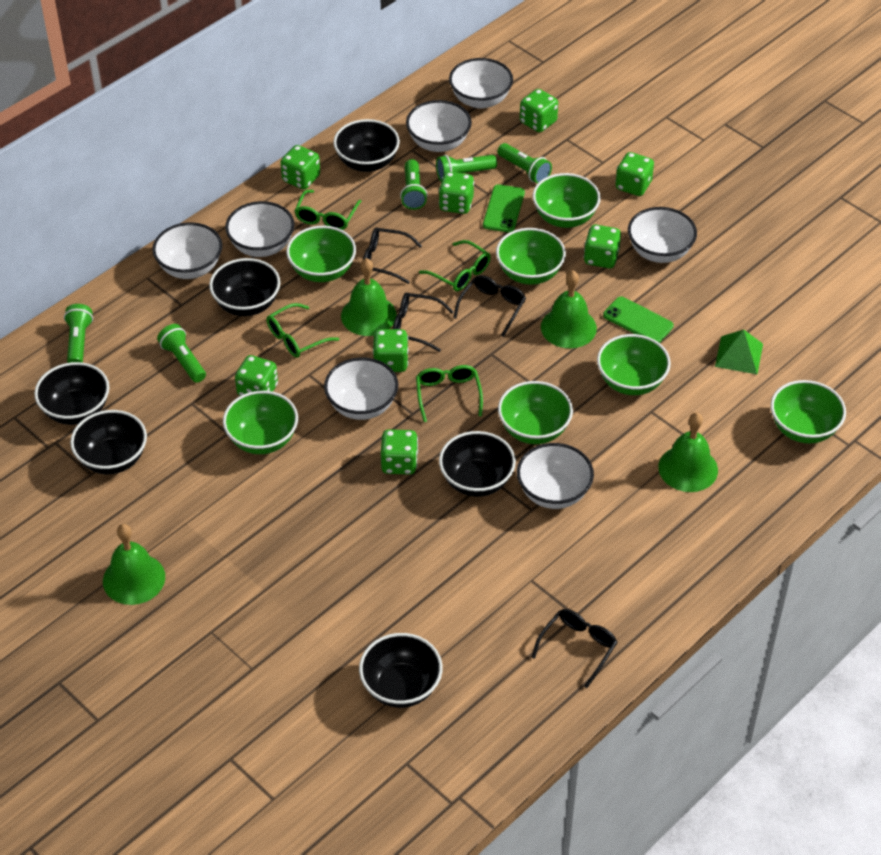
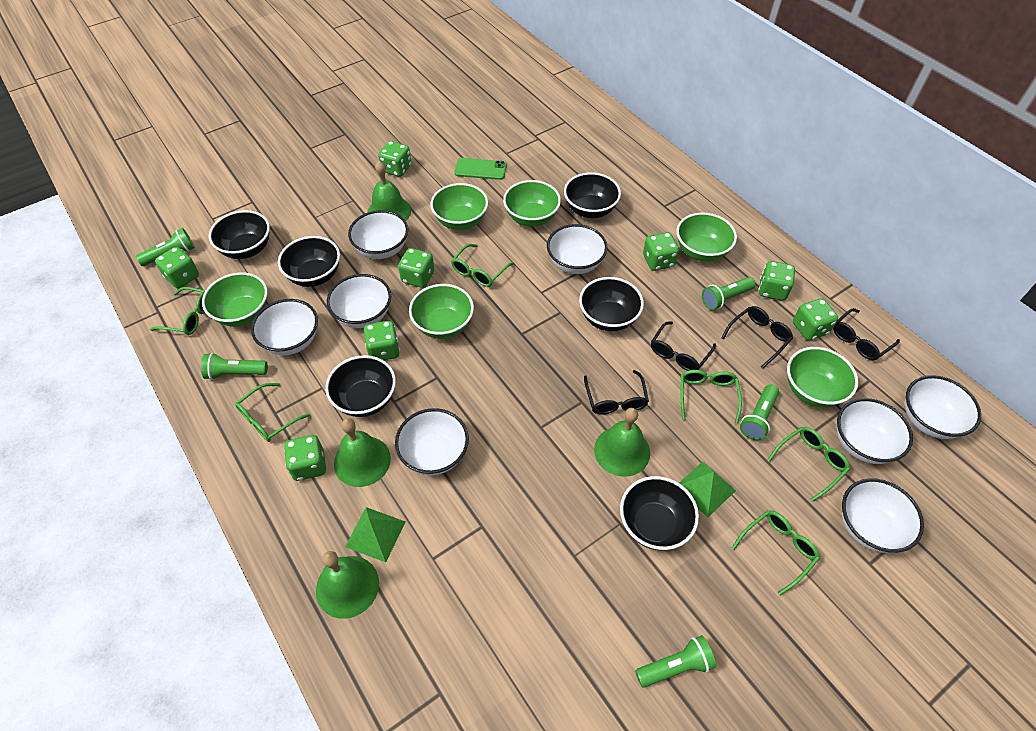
green bowl: 7 -> 6
green glasses: 4 -> 6
green phone: 2 -> 1
green pyramid: 1 -> 2
white bowl: 7 -> 8

